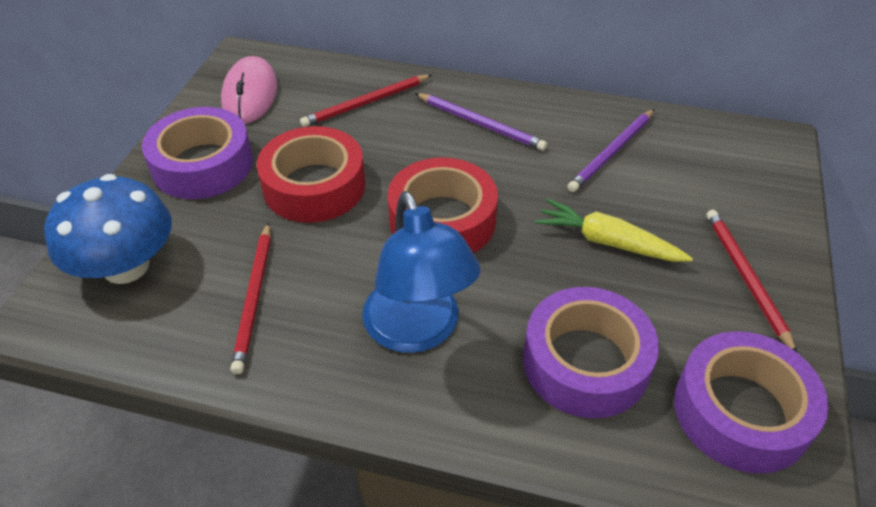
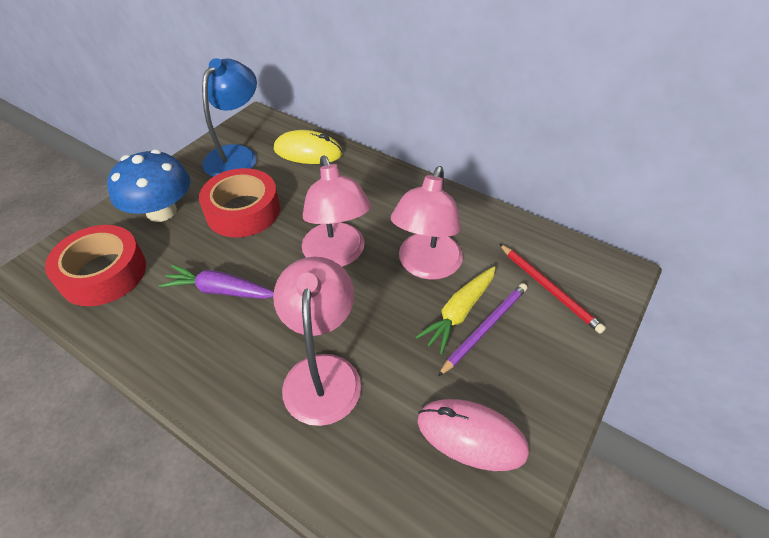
pink lamp: 0 -> 3
purple carrot: 0 -> 1
purple pencil: 2 -> 1
purple tape: 3 -> 0
red pencil: 3 -> 1
yellow mouse: 0 -> 1

